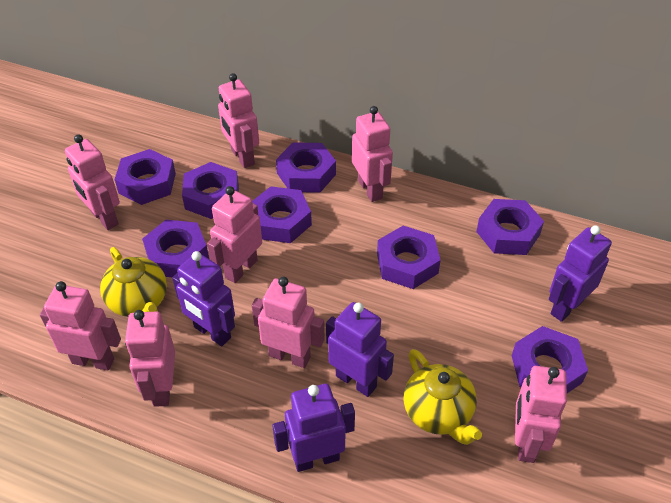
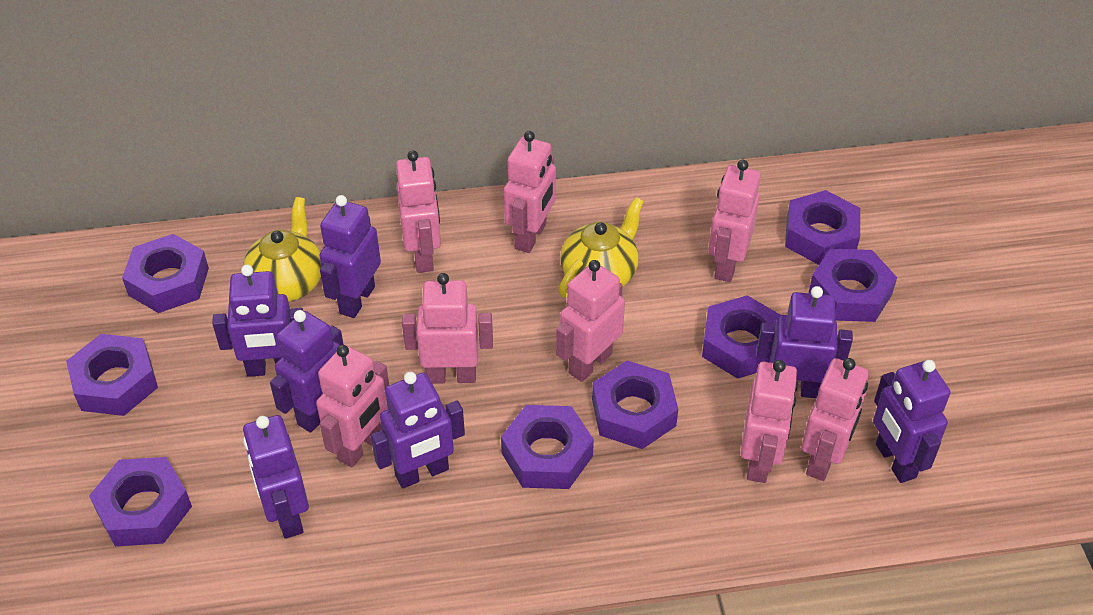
purple robot: 4 -> 7

